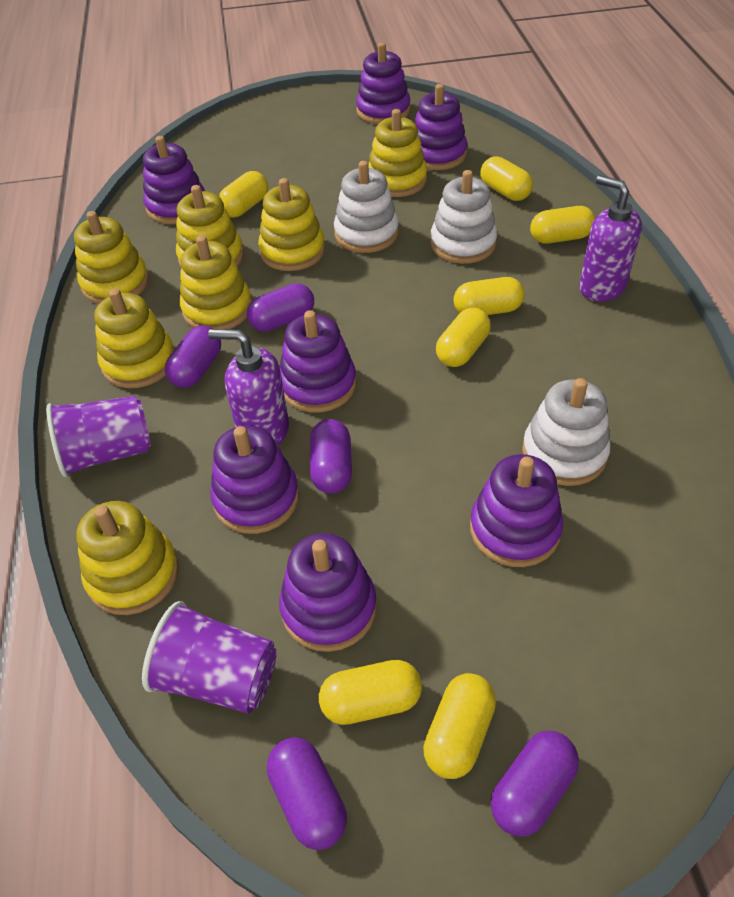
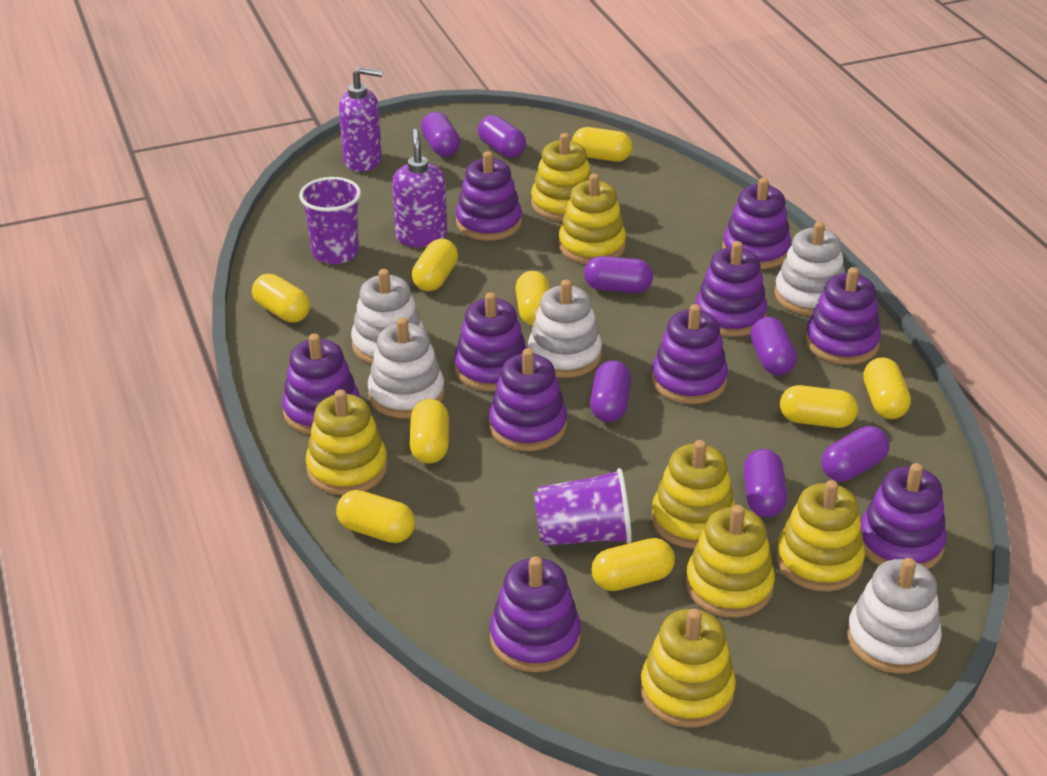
purple capsule: 5 -> 7
purple stacking toy: 7 -> 10
white stacking toy: 3 -> 5
yellow capsule: 7 -> 9

